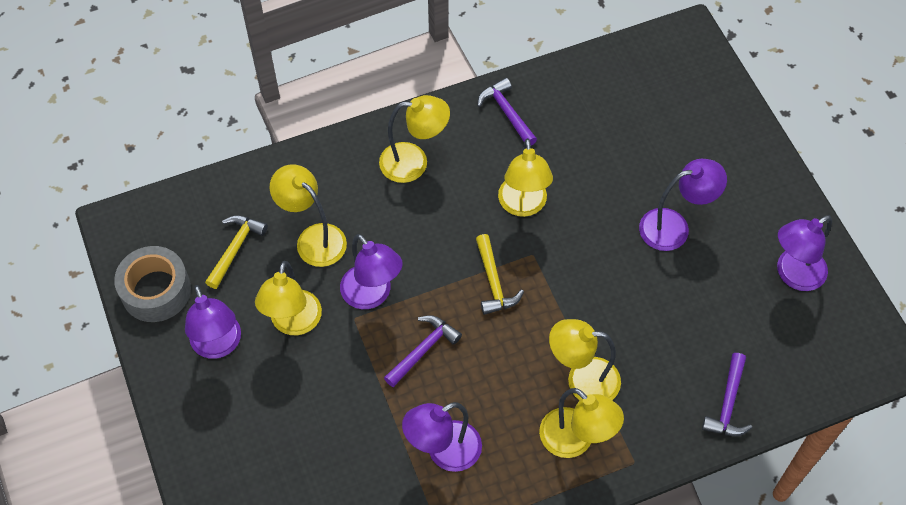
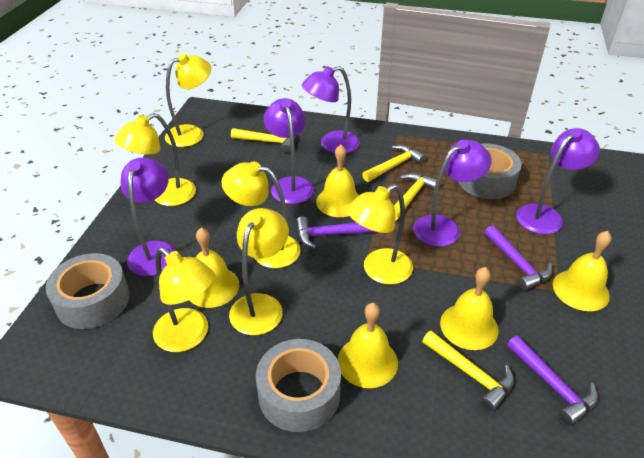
grey tape: 1 -> 3
yellow bell: 0 -> 5
yellow hammer: 2 -> 4

